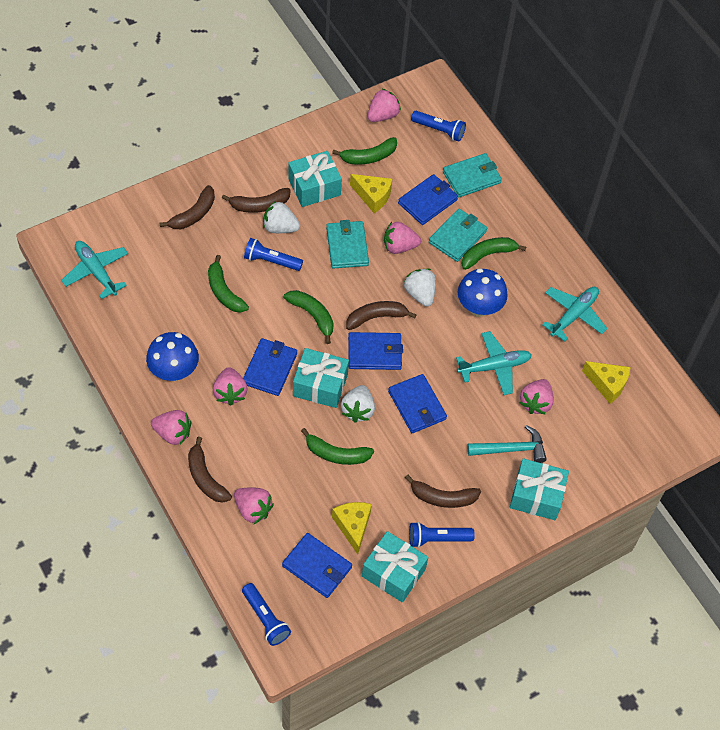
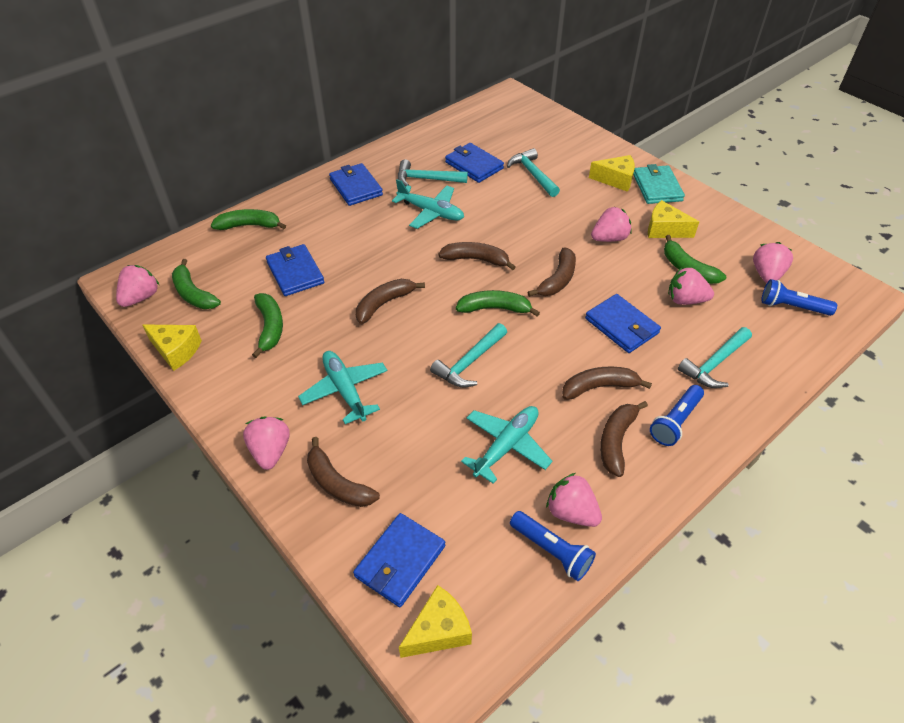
blue flashlight: 4 -> 3
blue mushroom: 2 -> 0
brown banana: 5 -> 6
turquoise gift: 4 -> 0
turquoise hammer: 1 -> 4
turquoise wallet: 3 -> 1
white strawberry: 3 -> 0
yellow cheese: 3 -> 4

